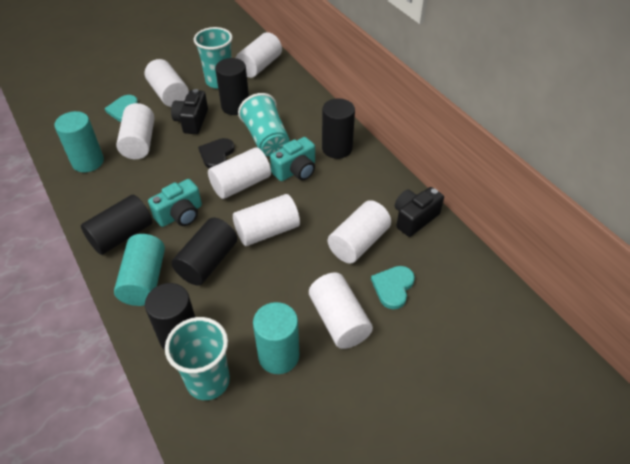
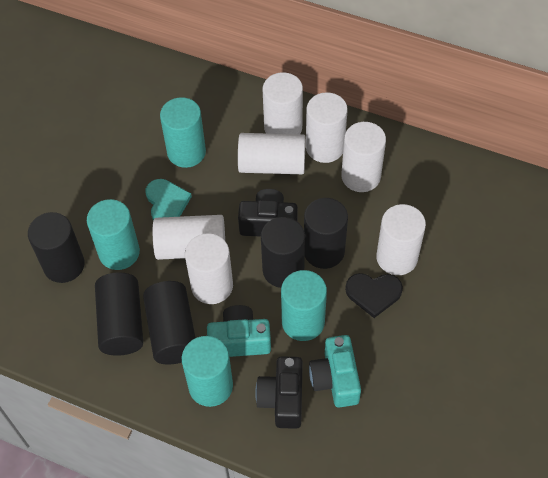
turquoise cup: 3 -> 0
turquoise cylinder: 3 -> 4
turquoise heart: 2 -> 1

